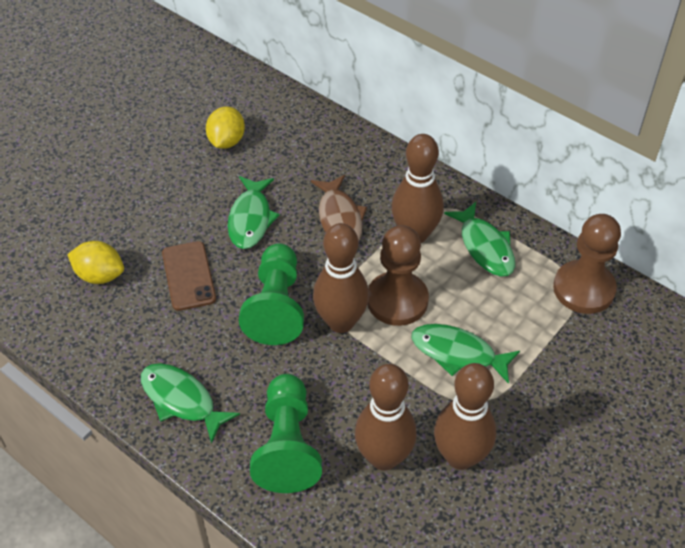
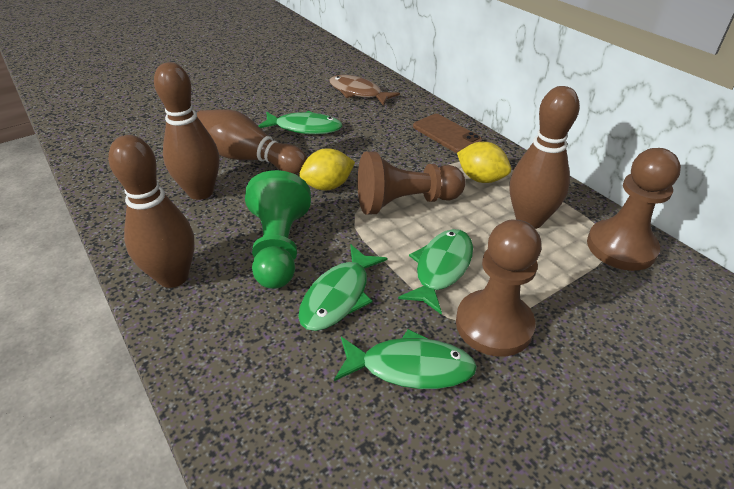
brown pawn: 2 -> 3
green pawn: 2 -> 1

